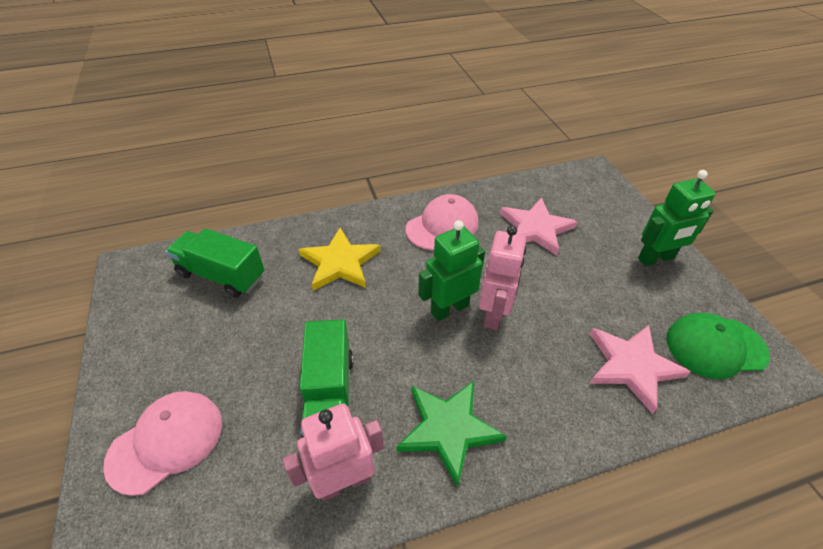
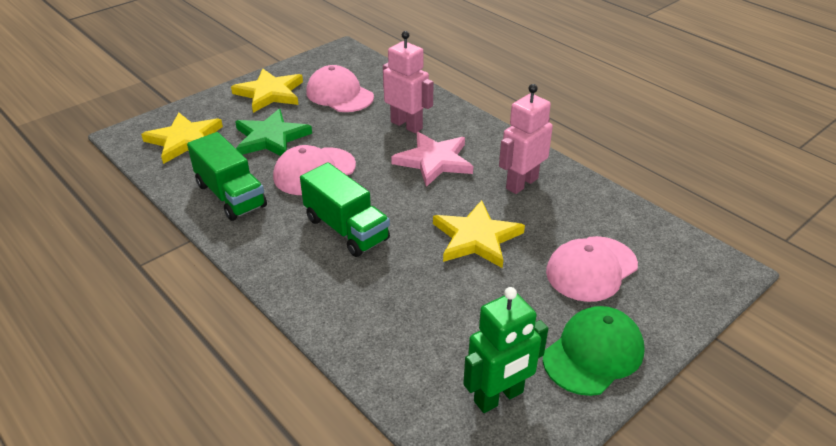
green robot: 2 -> 1
pink cap: 2 -> 3
pink star: 2 -> 1
yellow star: 1 -> 3

